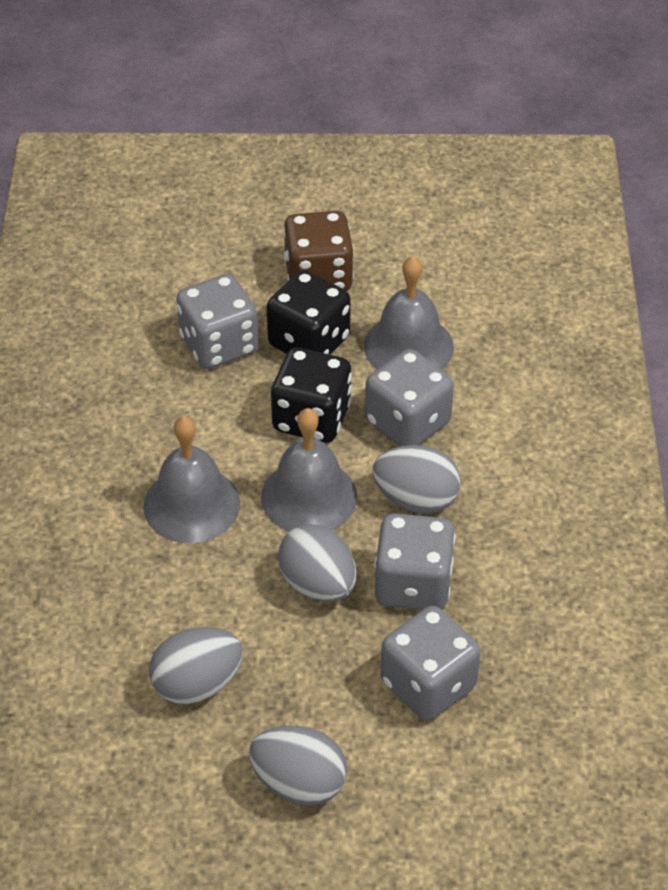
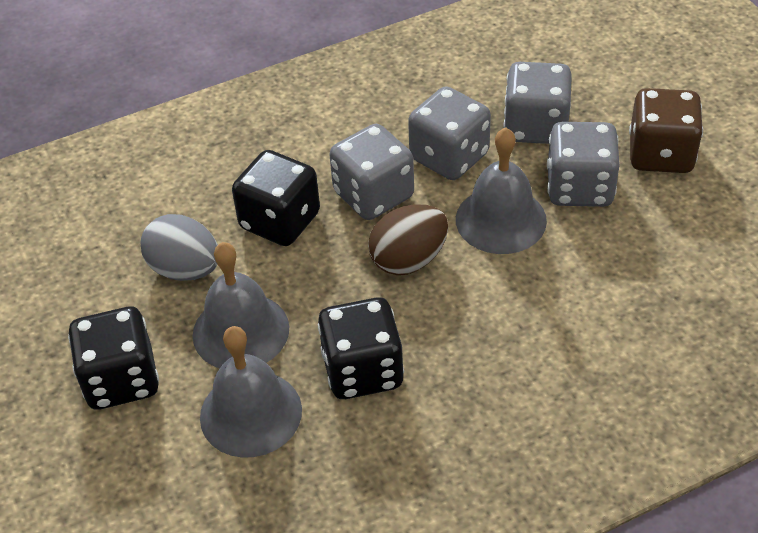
black dice: 2 -> 3
brown egg: 0 -> 1
grey egg: 4 -> 1

